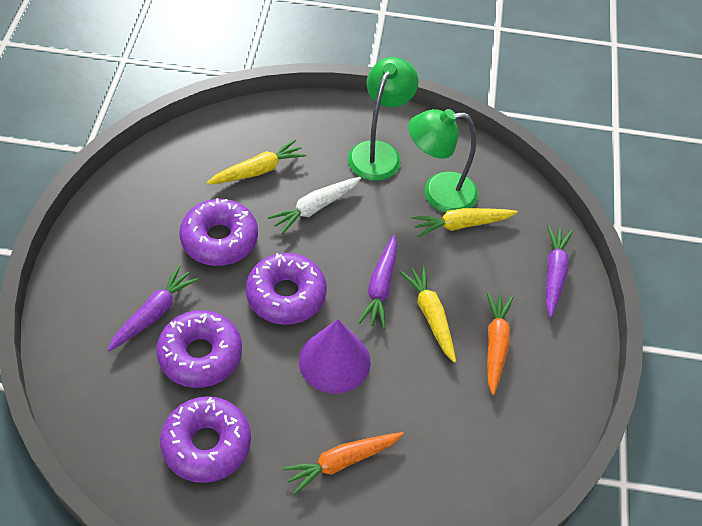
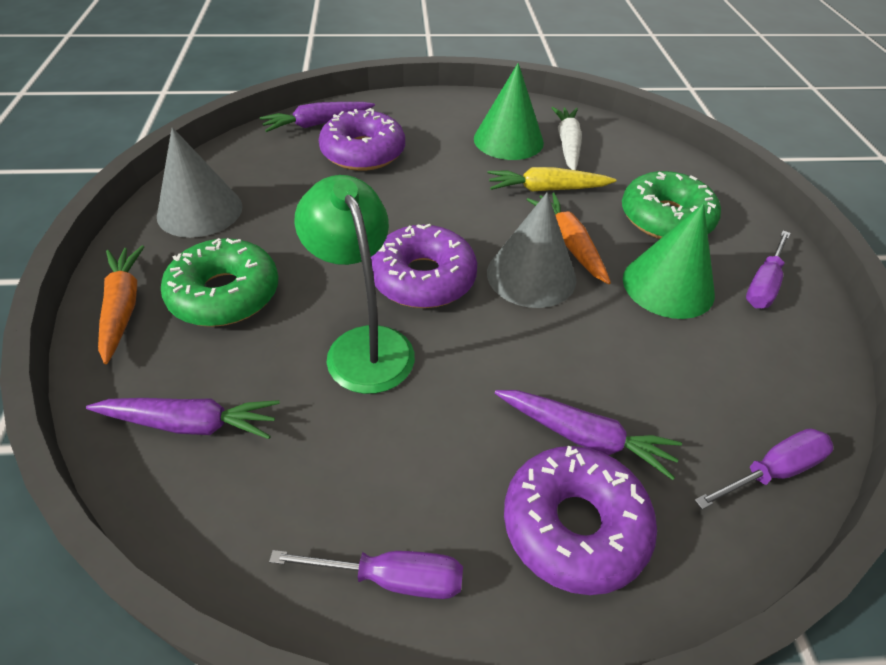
green cone: 0 -> 2
green donut: 0 -> 2
green lamp: 2 -> 1
grey cone: 0 -> 2
purple cone: 1 -> 0
purple donut: 4 -> 3
purple screwdriver: 0 -> 3
yellow carrot: 3 -> 1

